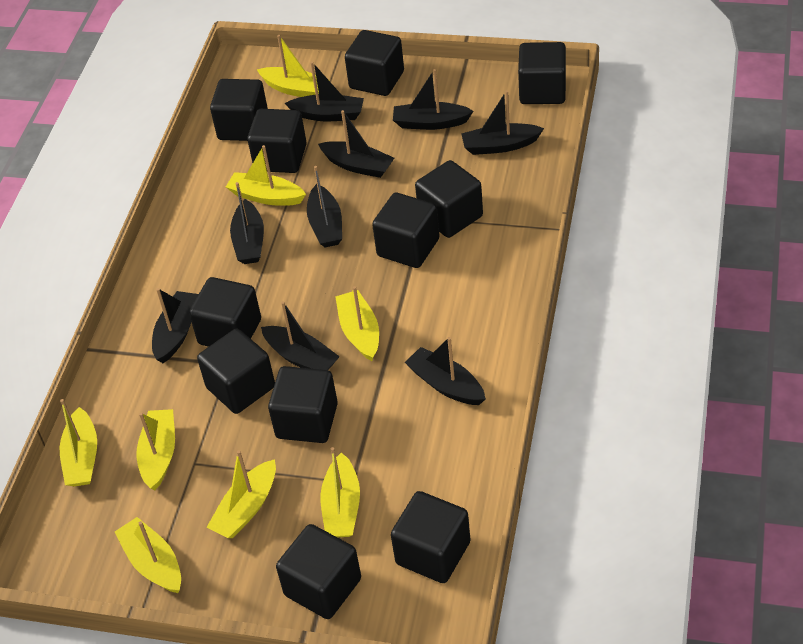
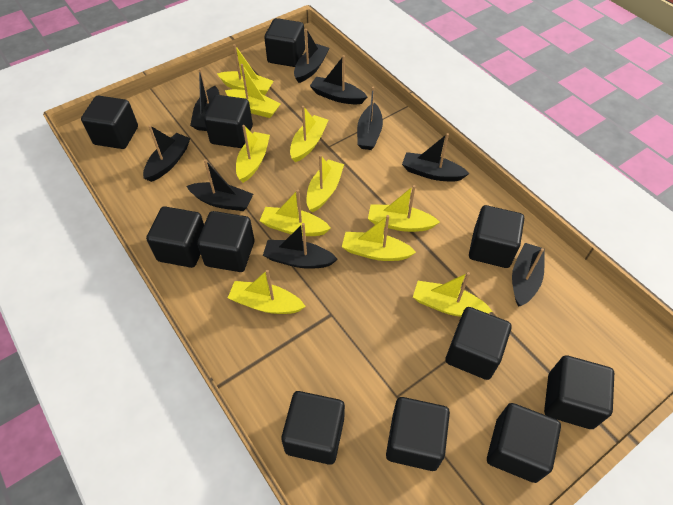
yellow boat: 8 -> 10

